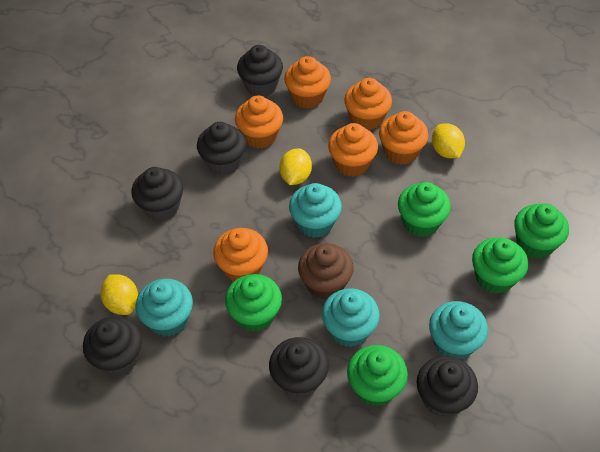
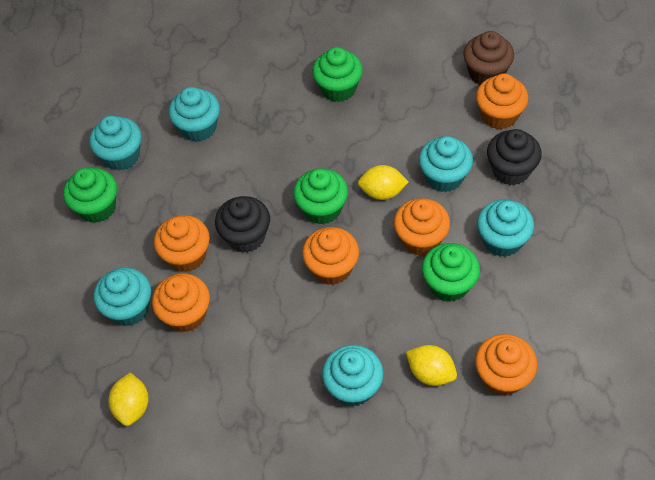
black cupcake: 6 -> 2
green cupcake: 5 -> 4
turquoise cupcake: 4 -> 6

